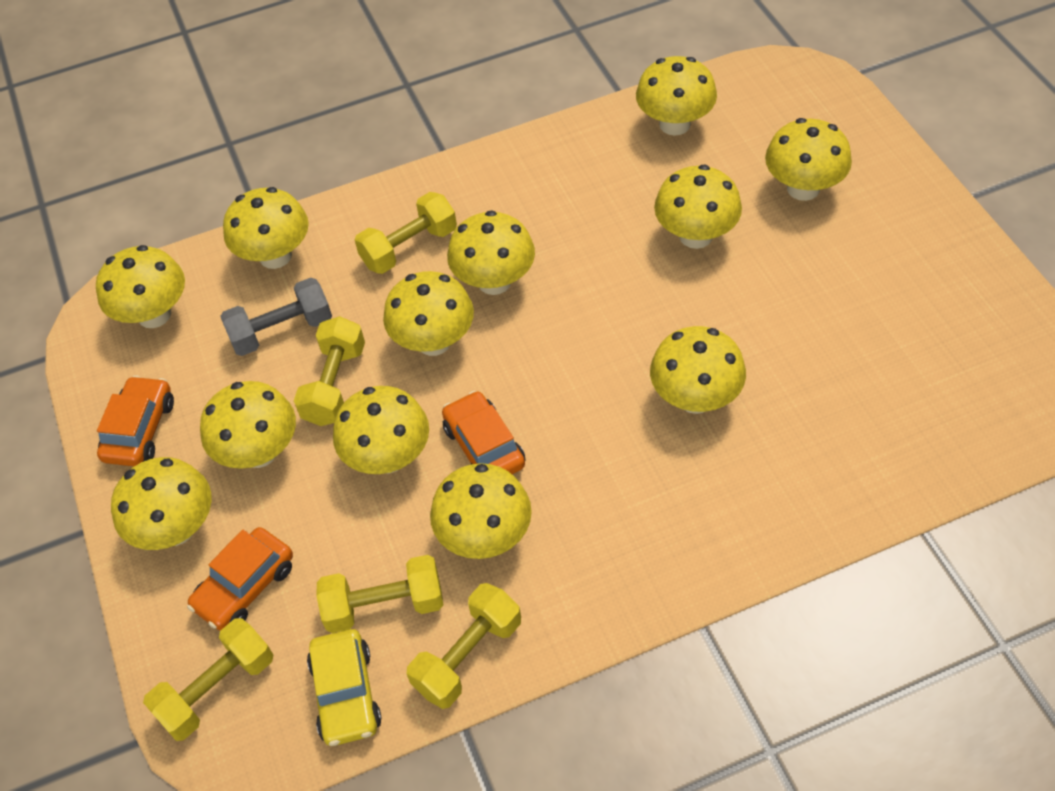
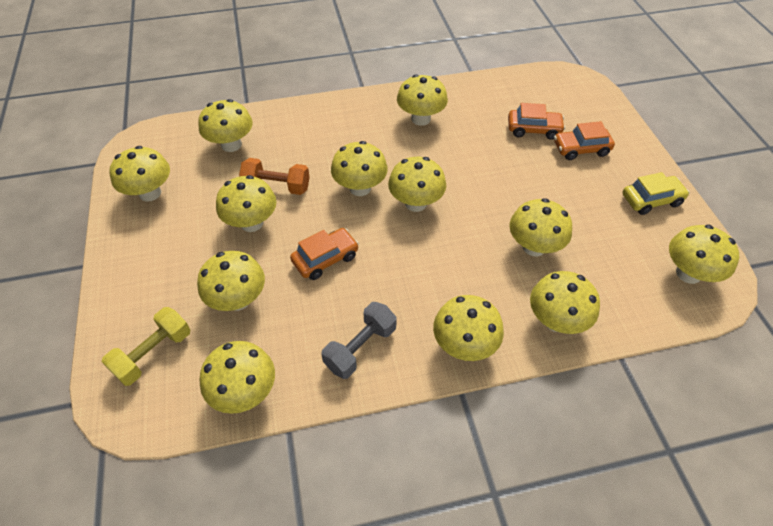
orange dumbbell: 0 -> 1
yellow dumbbell: 5 -> 1

